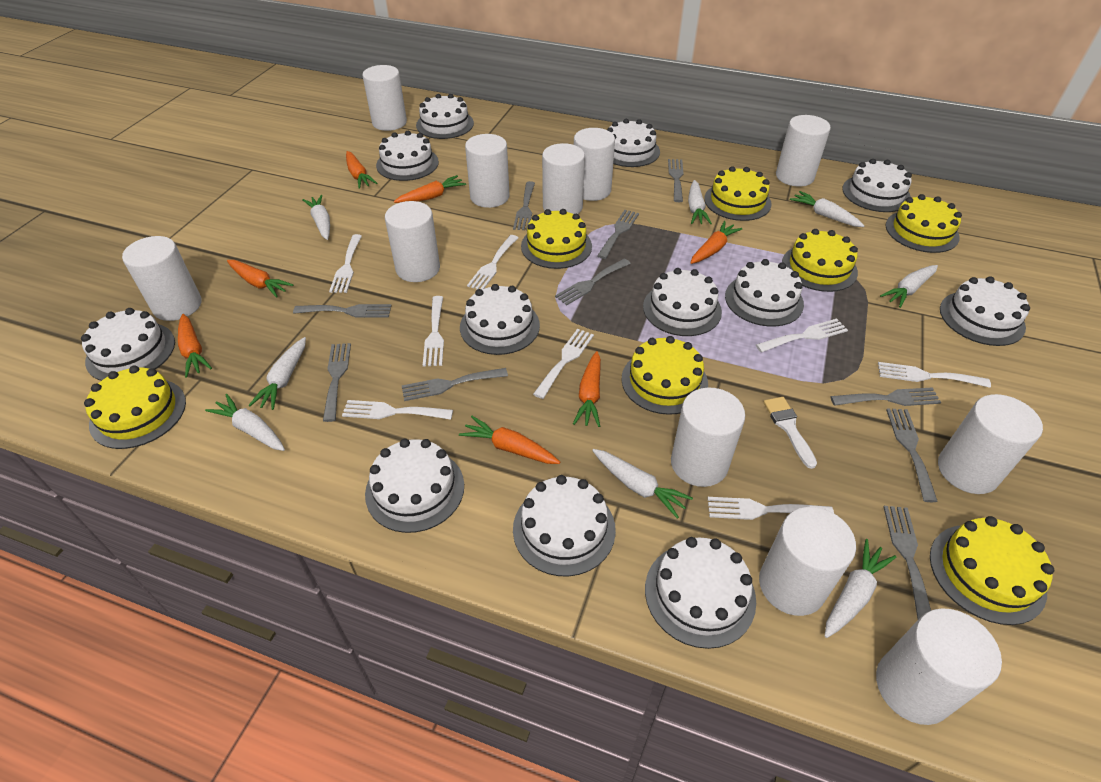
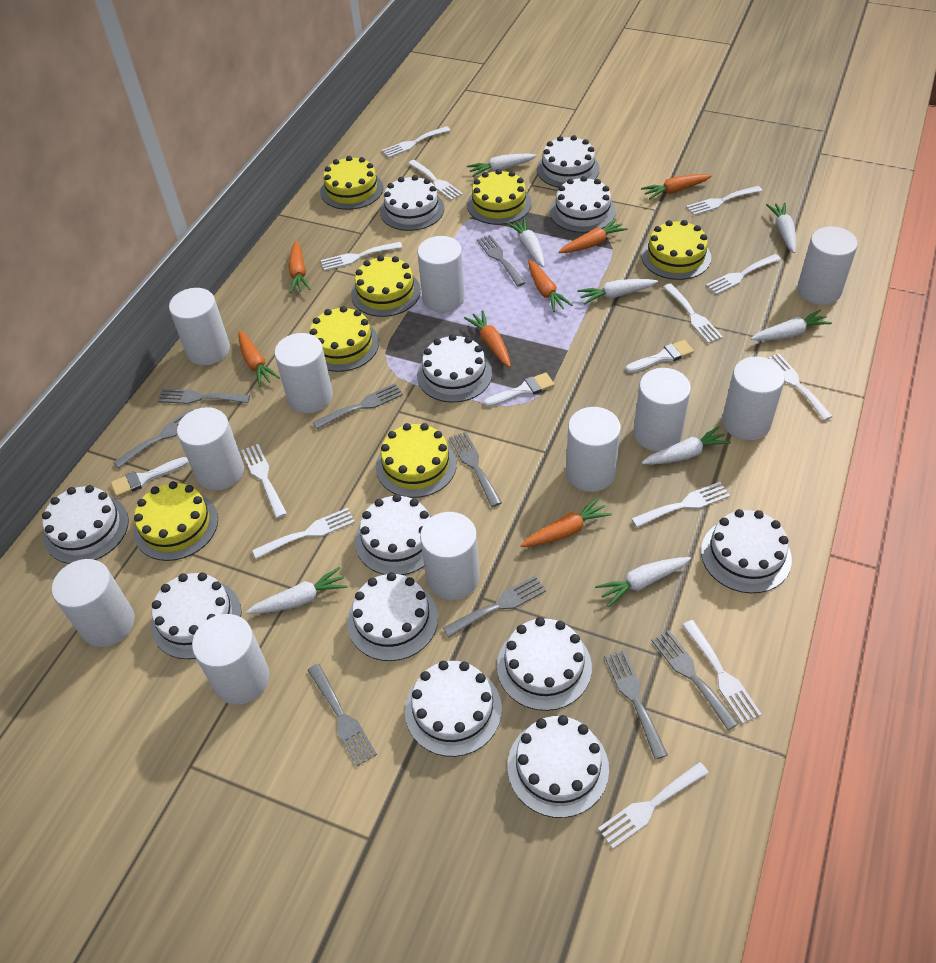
grey fork: 10 -> 9
white brush: 1 -> 3
white fork: 8 -> 12

